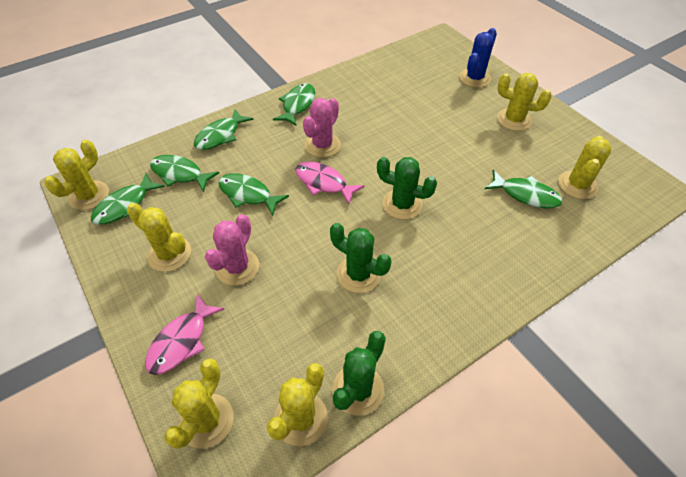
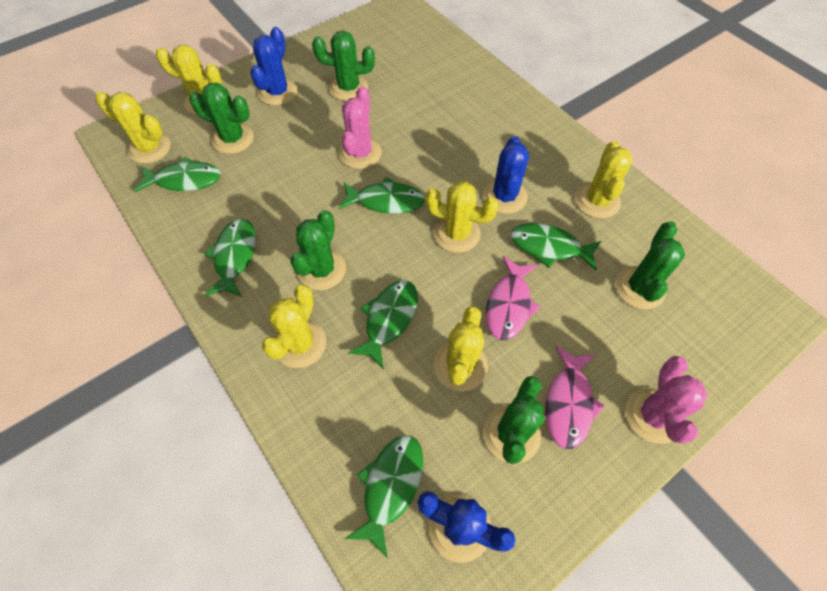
blue cactus: 1 -> 3
green cactus: 3 -> 5

